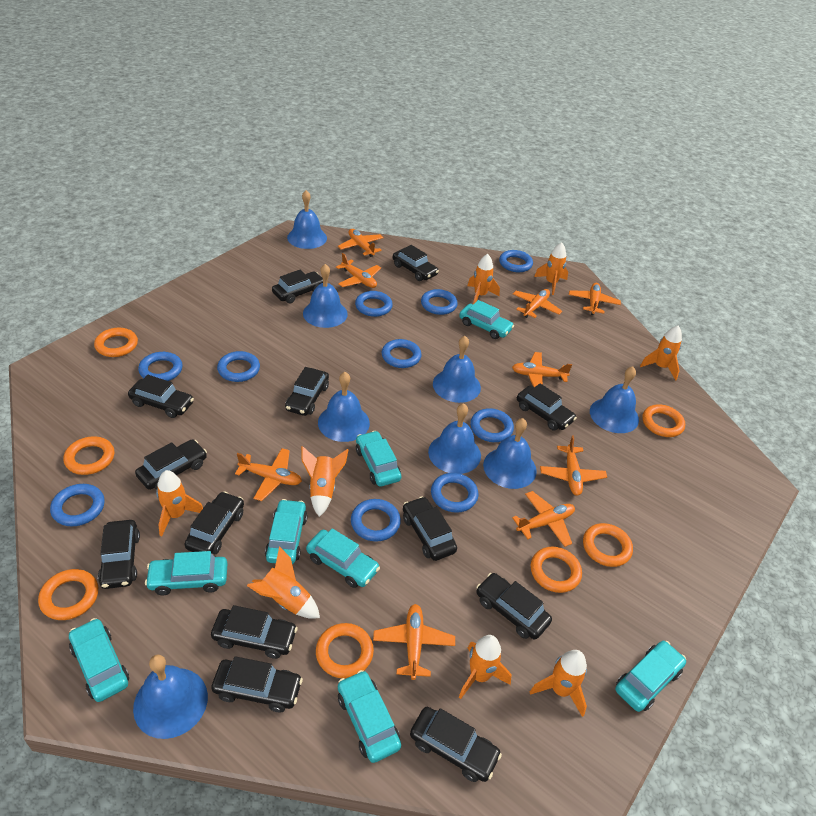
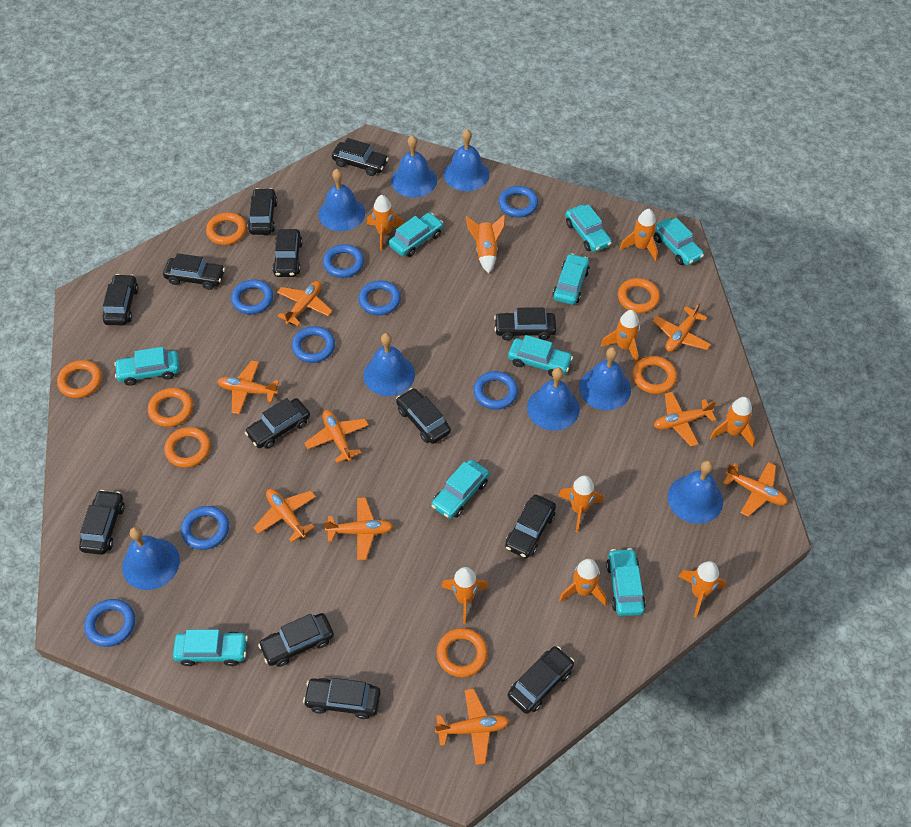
blue ring: 10 -> 8
orange rocket: 8 -> 9
turquoise car: 8 -> 9

